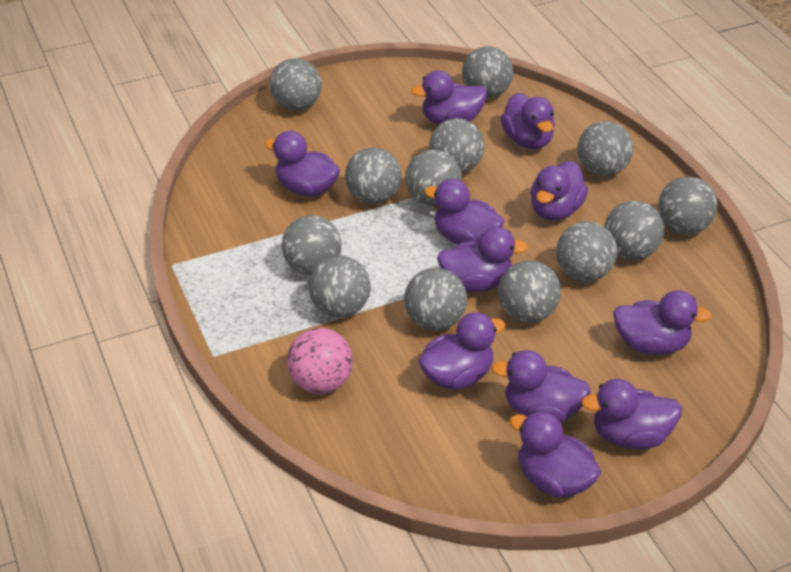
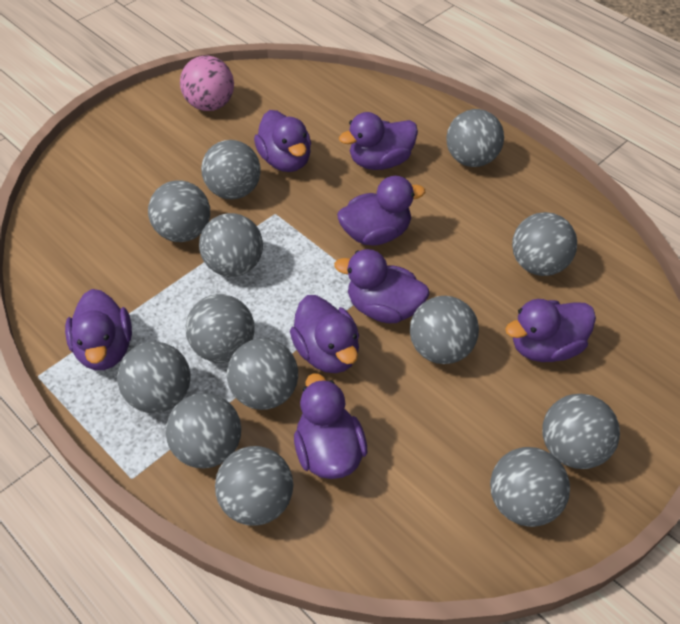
purple duck: 11 -> 8

